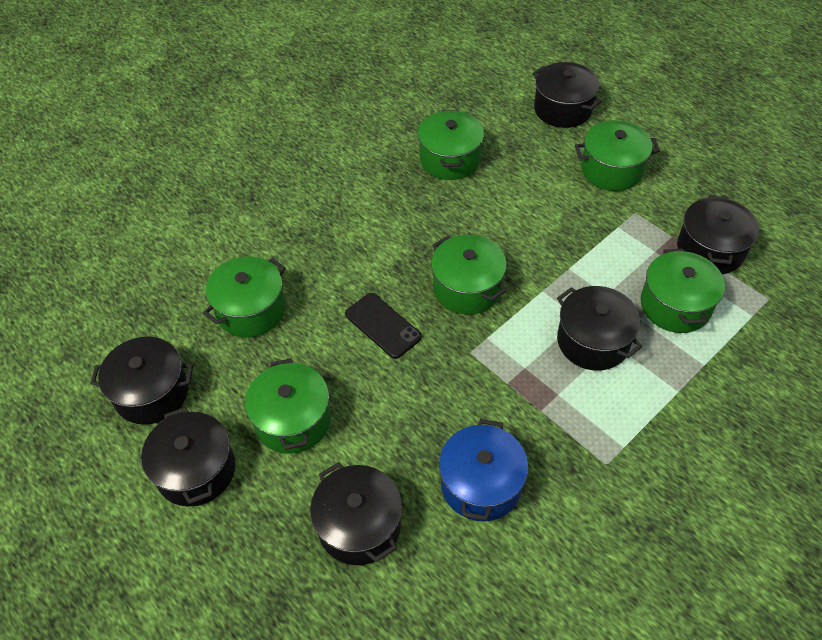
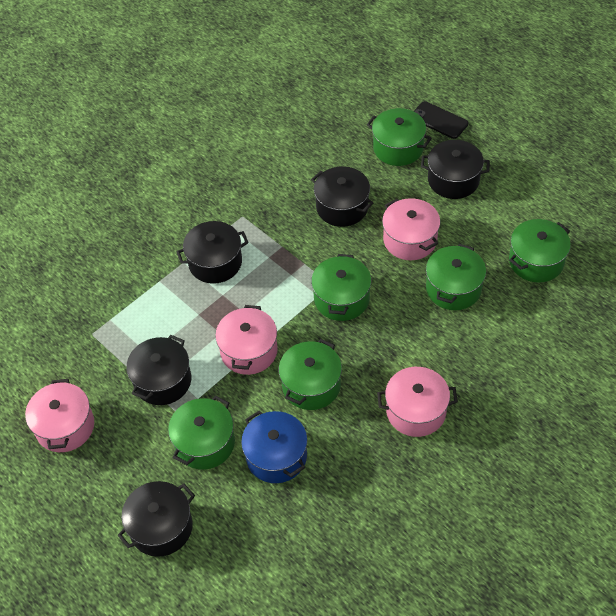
black pot: 6 -> 5
pink pot: 0 -> 4

